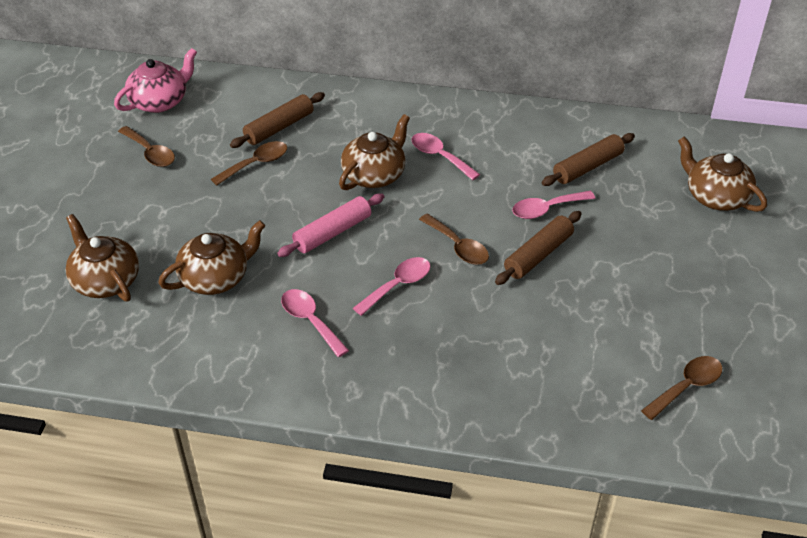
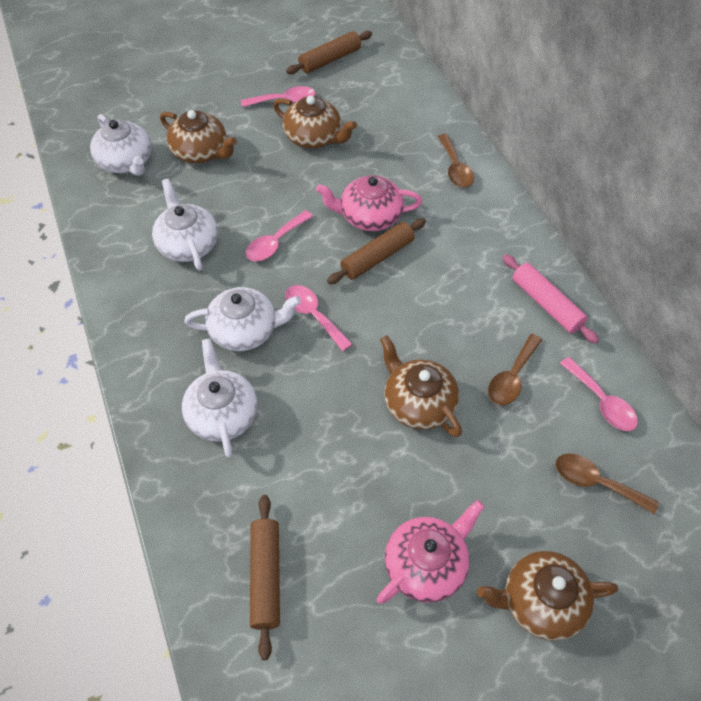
brown spoon: 4 -> 3
pink teapot: 1 -> 2
white teapot: 0 -> 4

